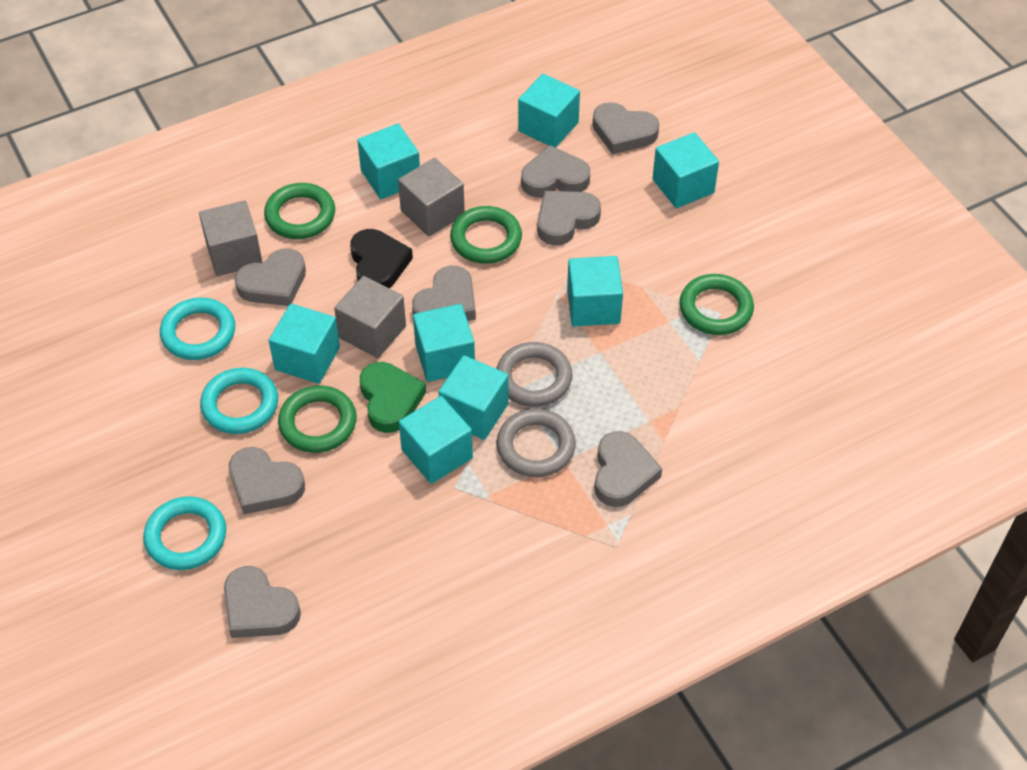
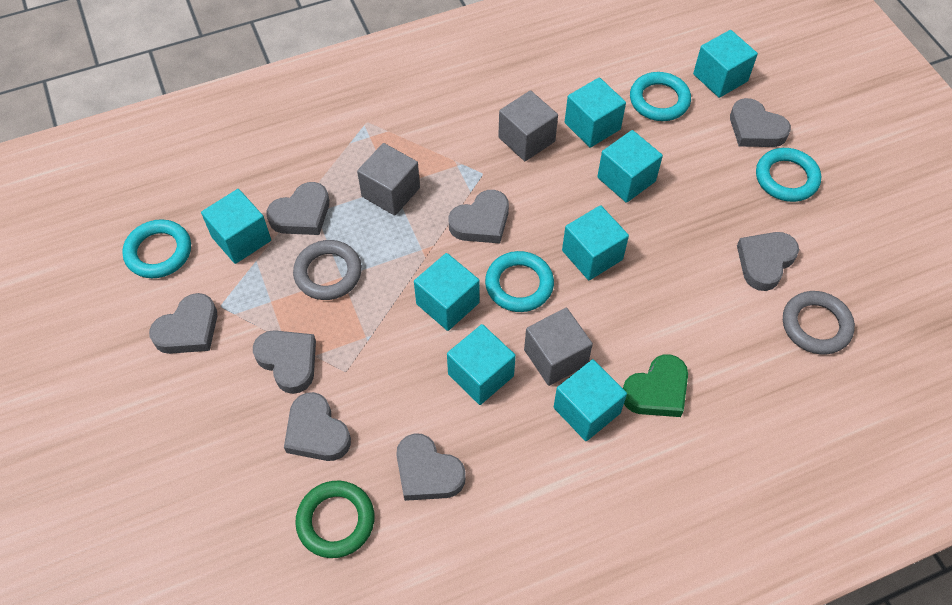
black heart: 1 -> 0
green ring: 4 -> 1
turquoise ring: 3 -> 4

